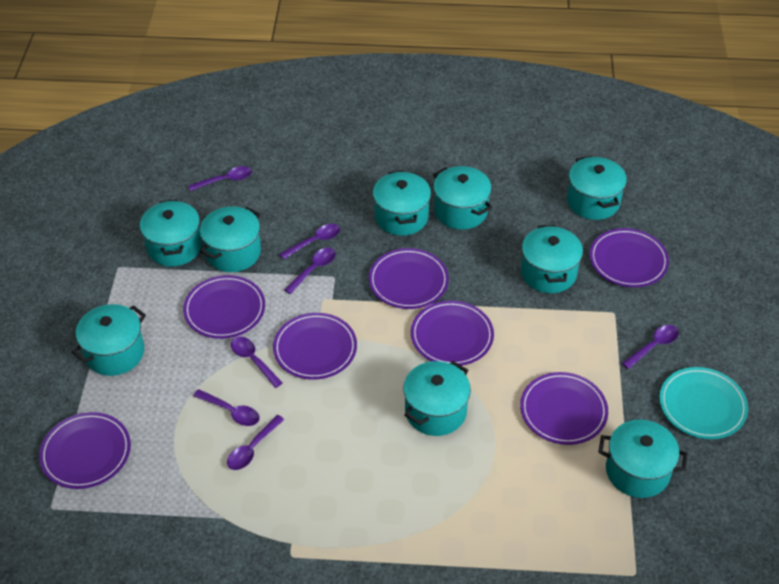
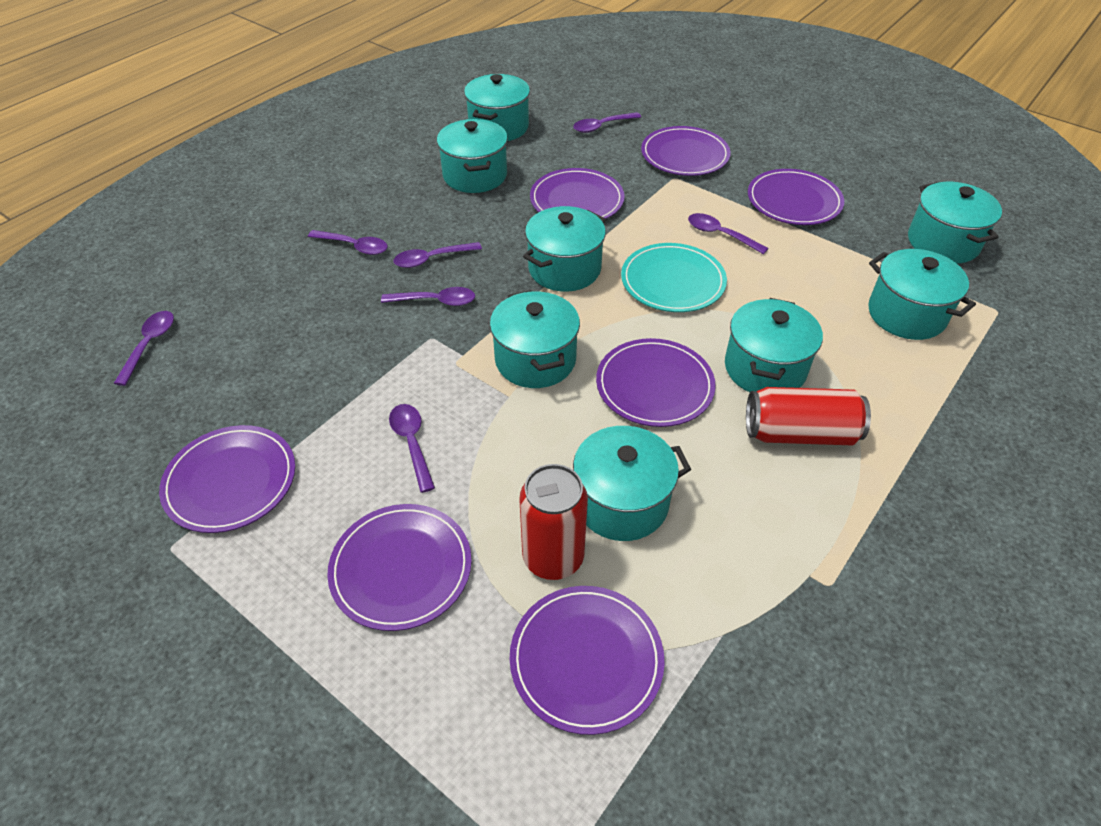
red can: 0 -> 2
turquoise pot: 9 -> 8

